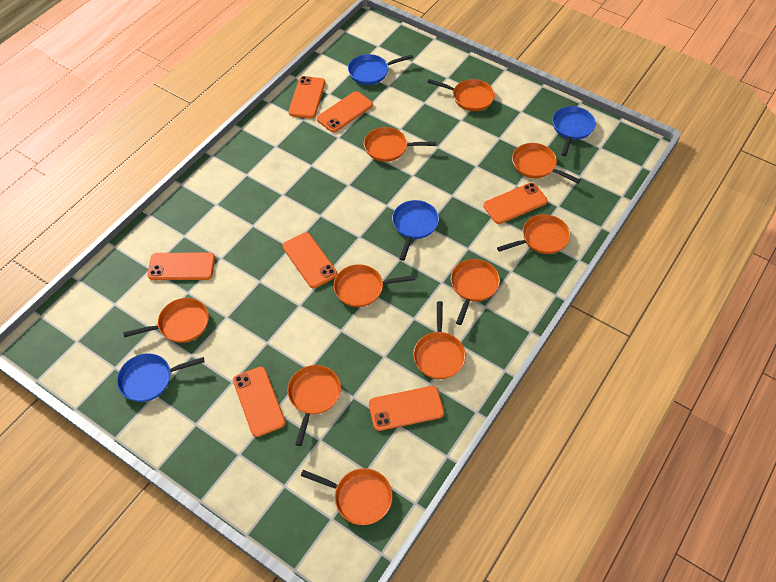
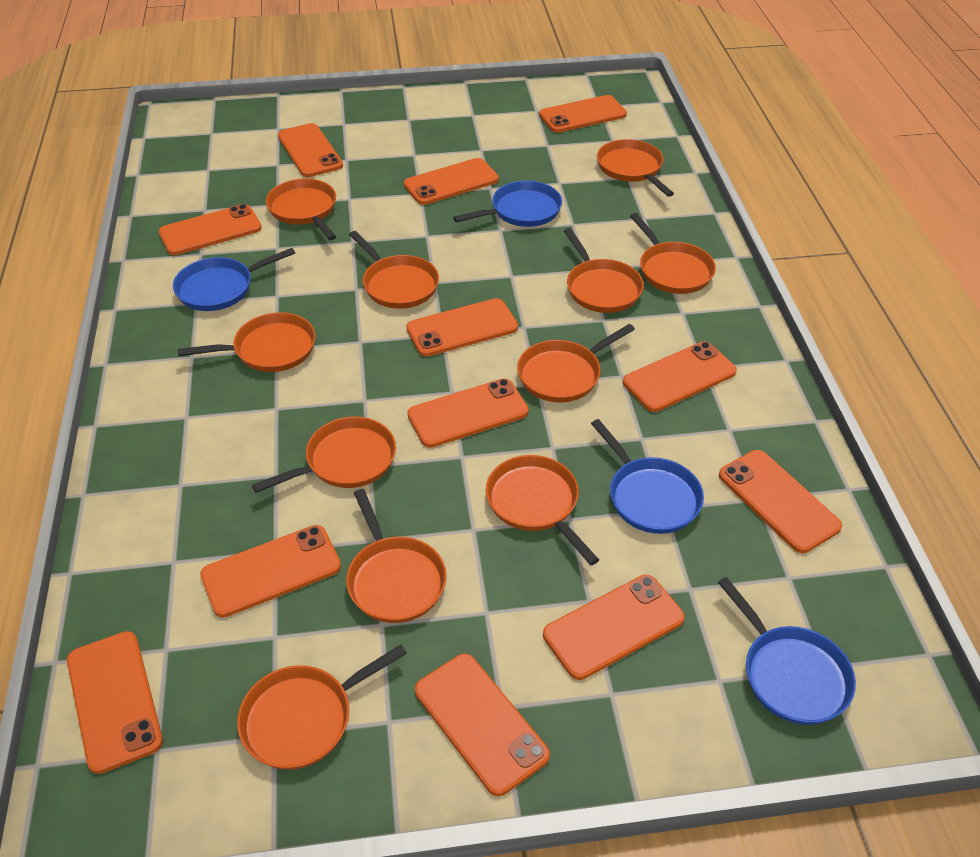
orange pan: 10 -> 11
orange phone: 7 -> 12

